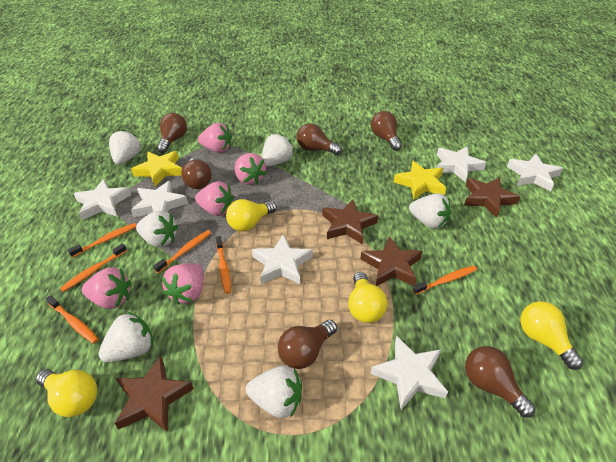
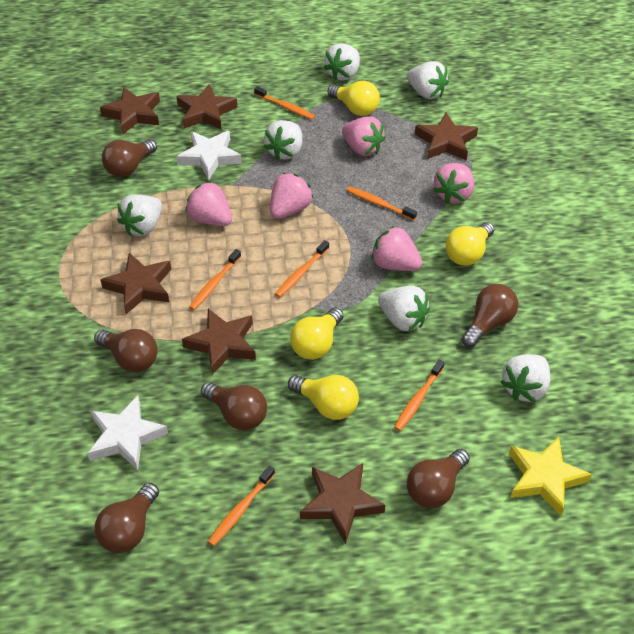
brown star: 4 -> 6
white star: 6 -> 2
yellow star: 2 -> 1

